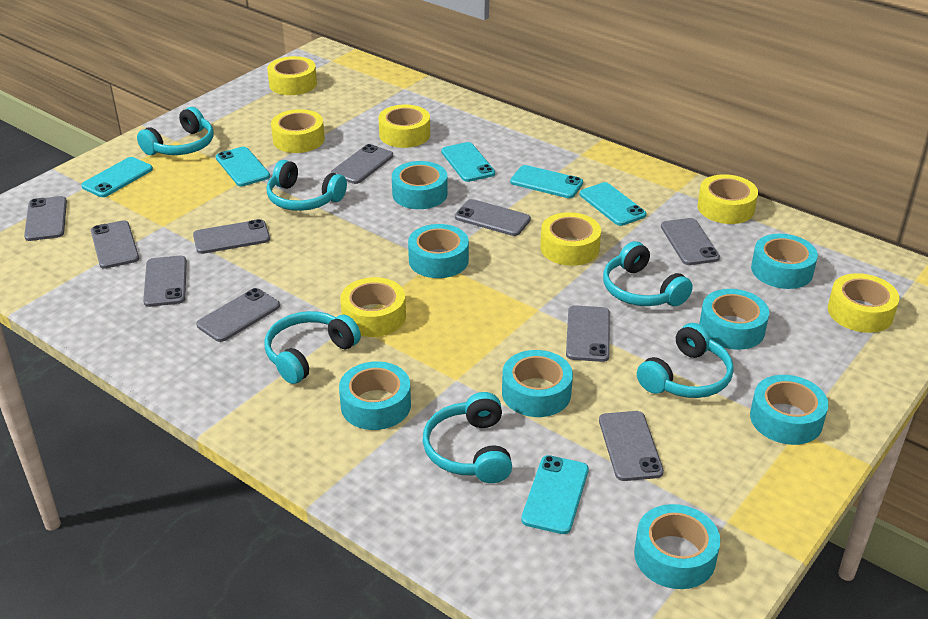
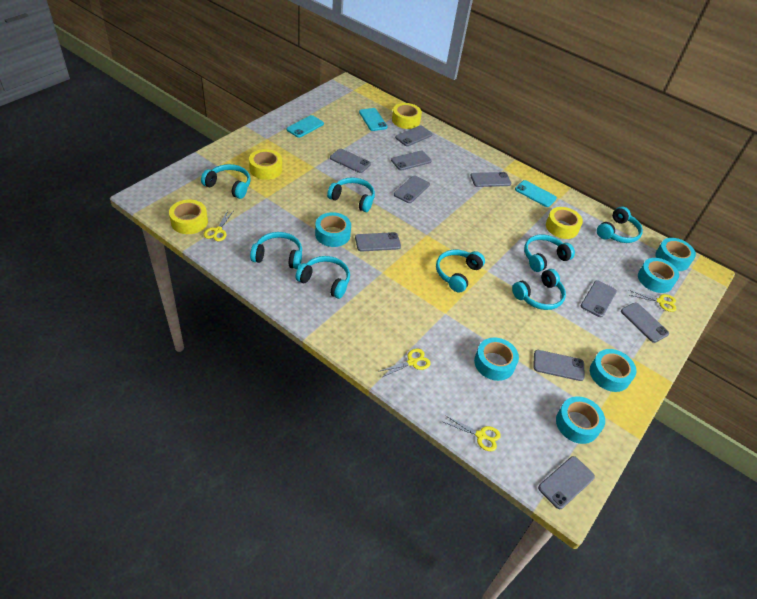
turquoise headphones: 6 -> 8
turquoise phone: 6 -> 3
turquoise tape: 8 -> 6
yellow scissors: 0 -> 4
yellow tape: 7 -> 4

